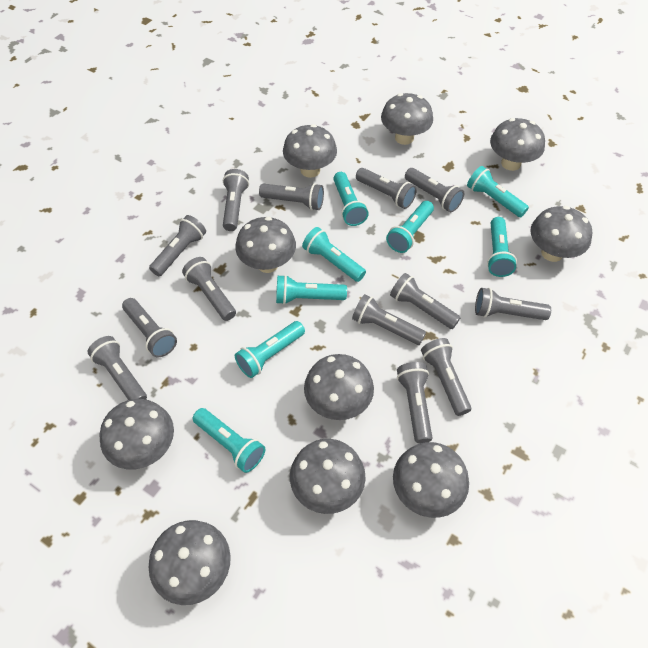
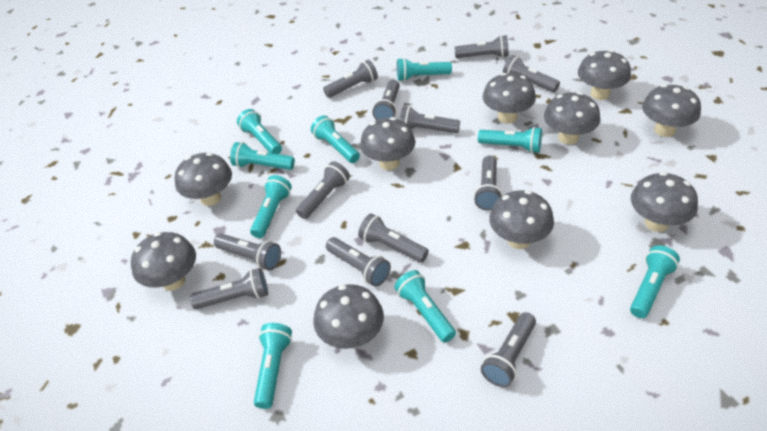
grey flashlight: 13 -> 12
turquoise flashlight: 8 -> 9

